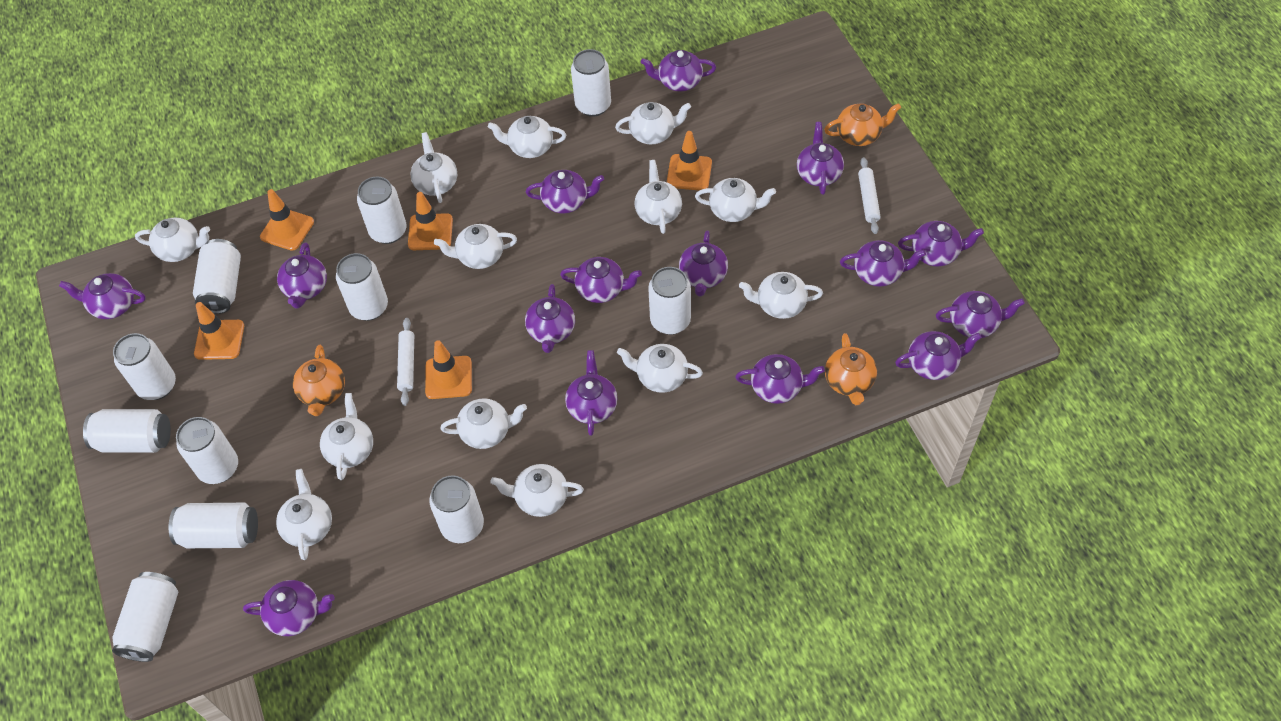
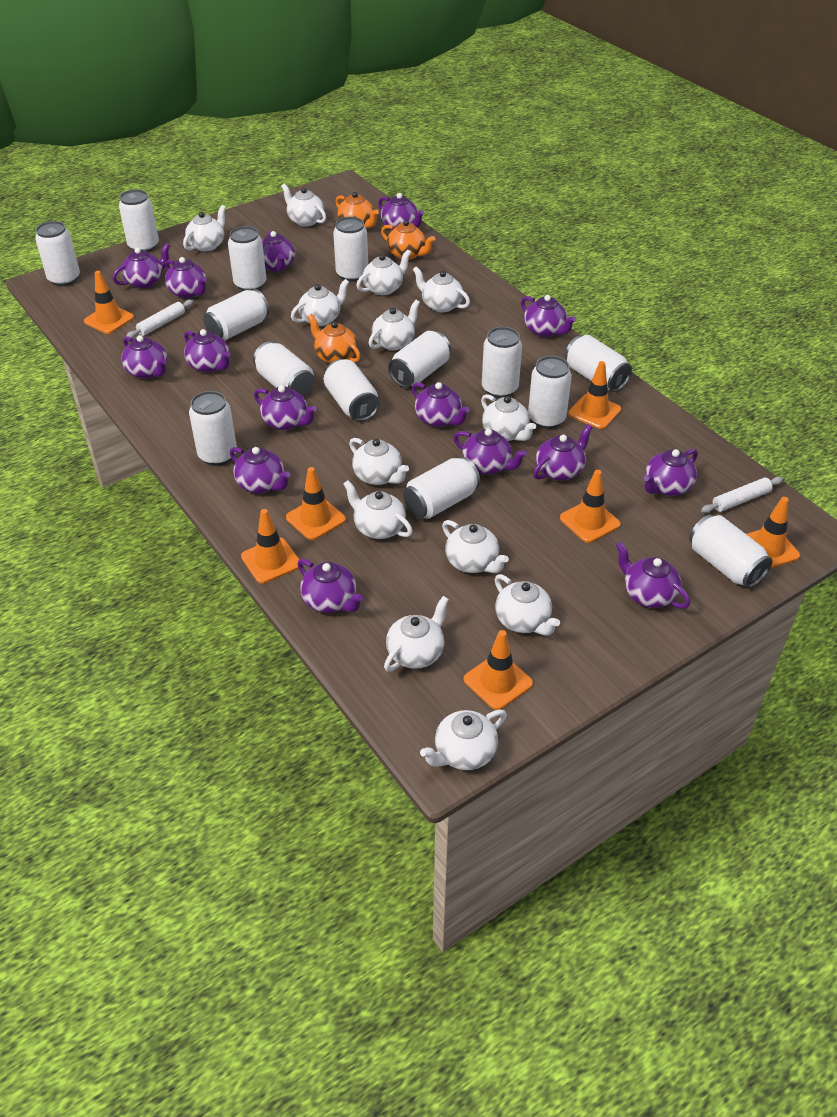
orange traffic cone: 5 -> 7
white can: 11 -> 14

